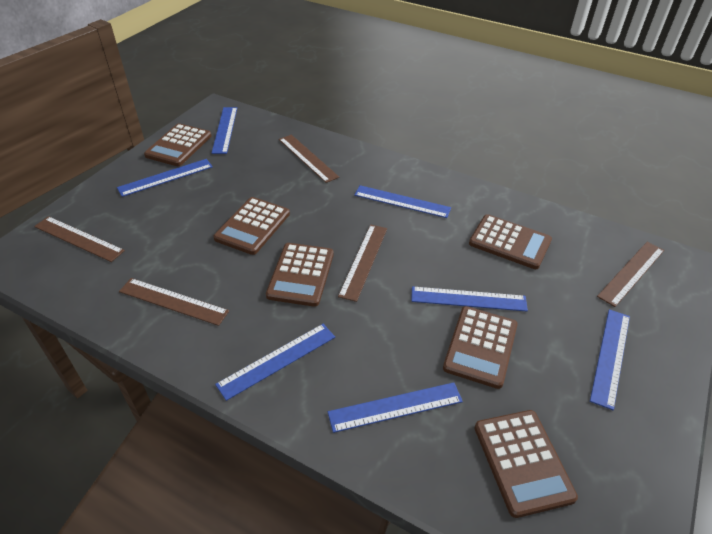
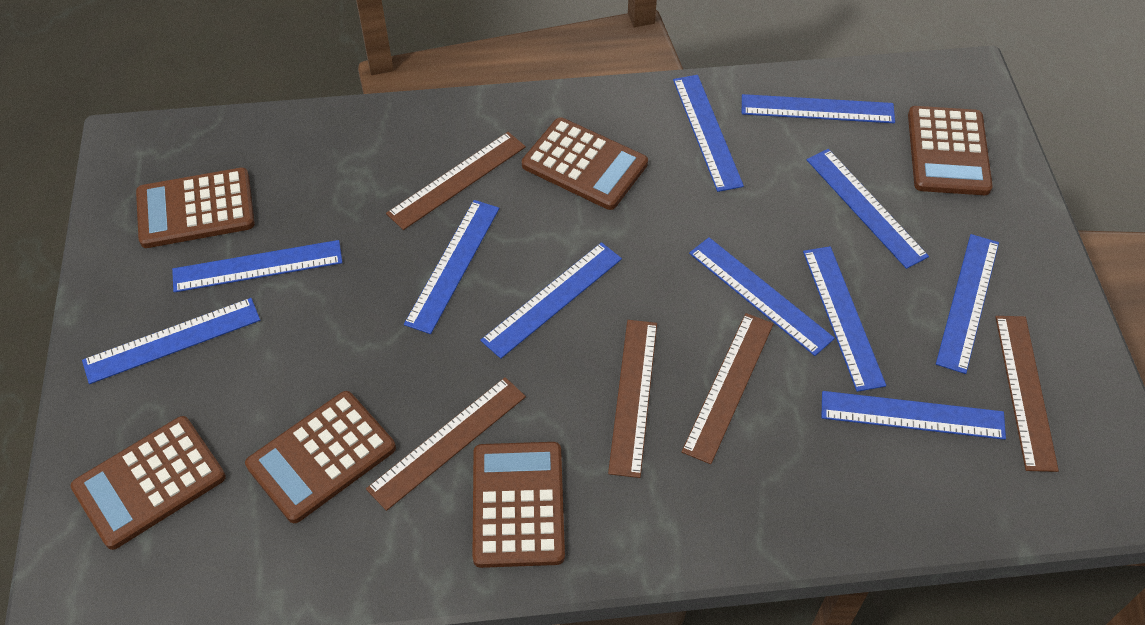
blue ruler: 7 -> 11

